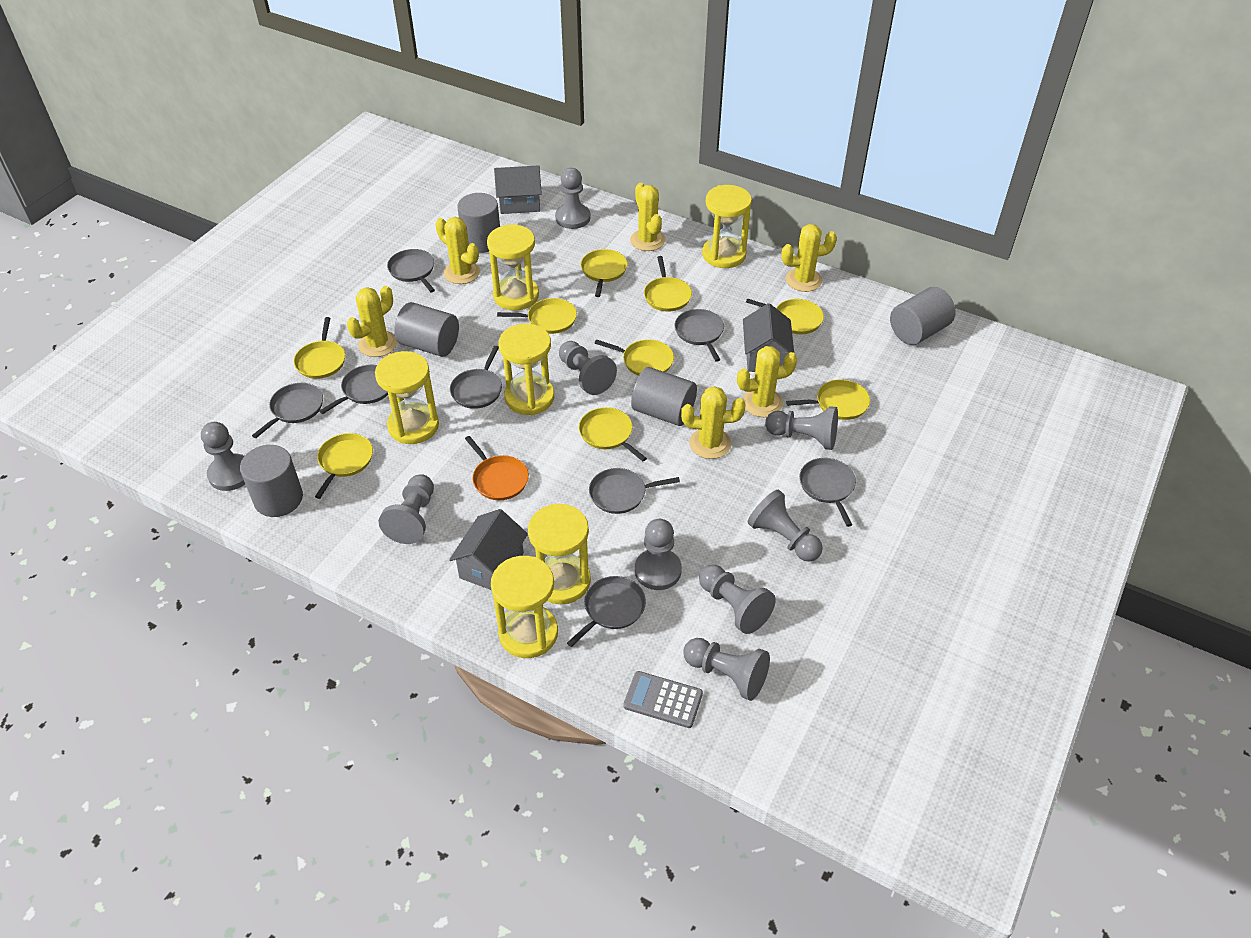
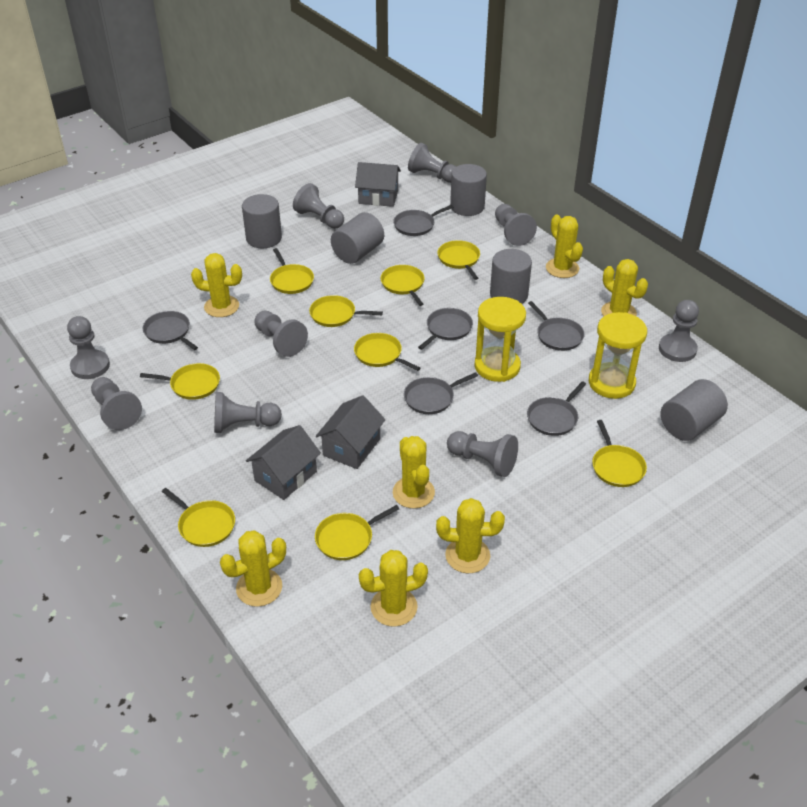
grey calculator: 1 -> 0
grey pan: 8 -> 6
orange pan: 1 -> 0
yellow cactus: 6 -> 7
yellow hourglass: 6 -> 2

